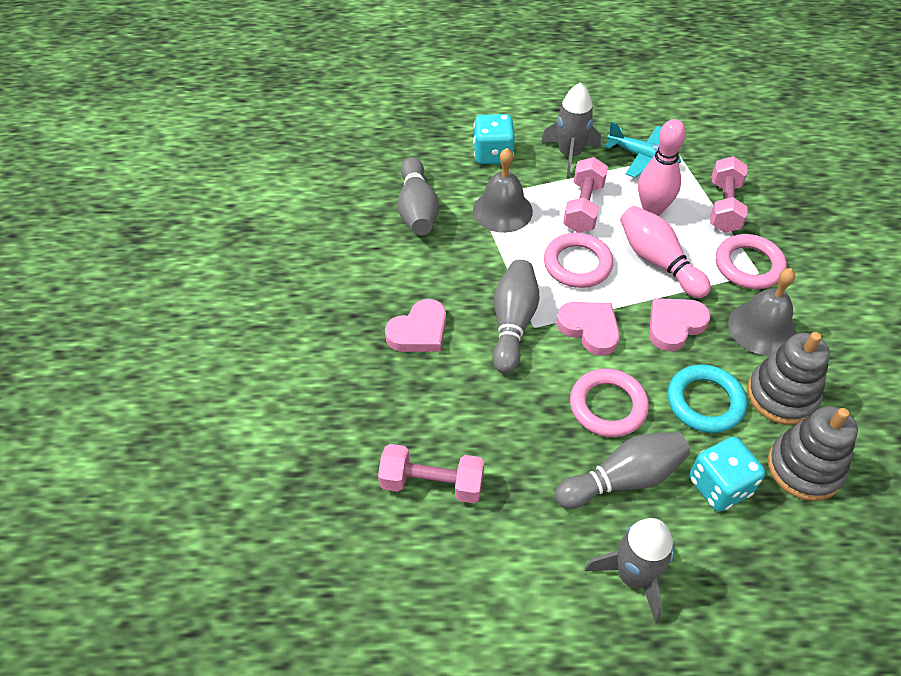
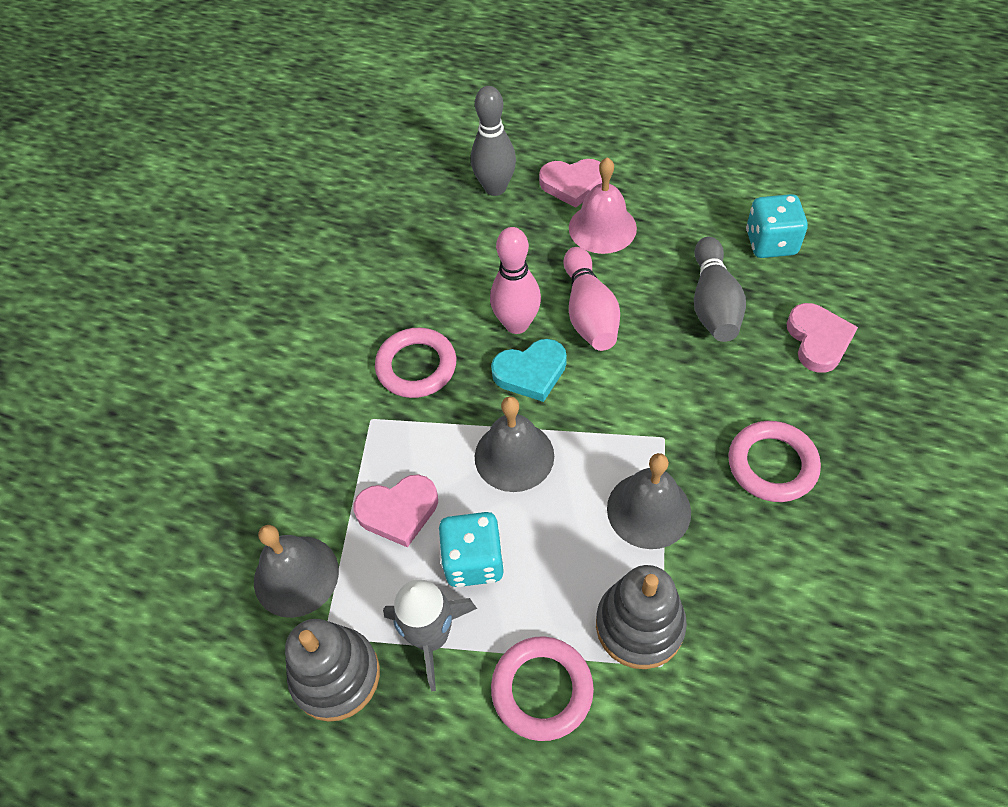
grey bell: 2 -> 3
grey bowling pin: 3 -> 2
grey rocket: 2 -> 1
pink bell: 0 -> 1
pink dumbbell: 3 -> 0
turquoise heart: 0 -> 1
turquoise plane: 1 -> 0
turquoise ring: 1 -> 0

